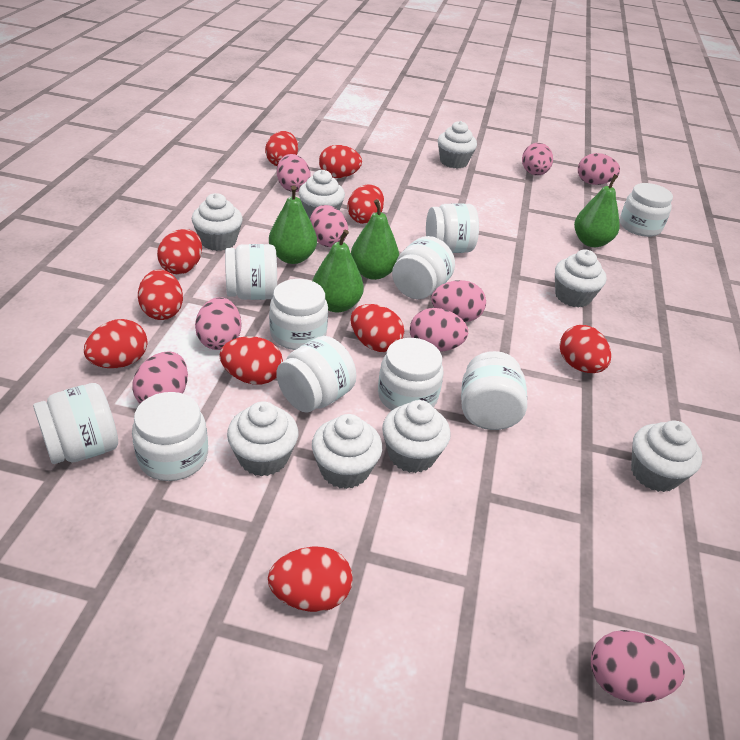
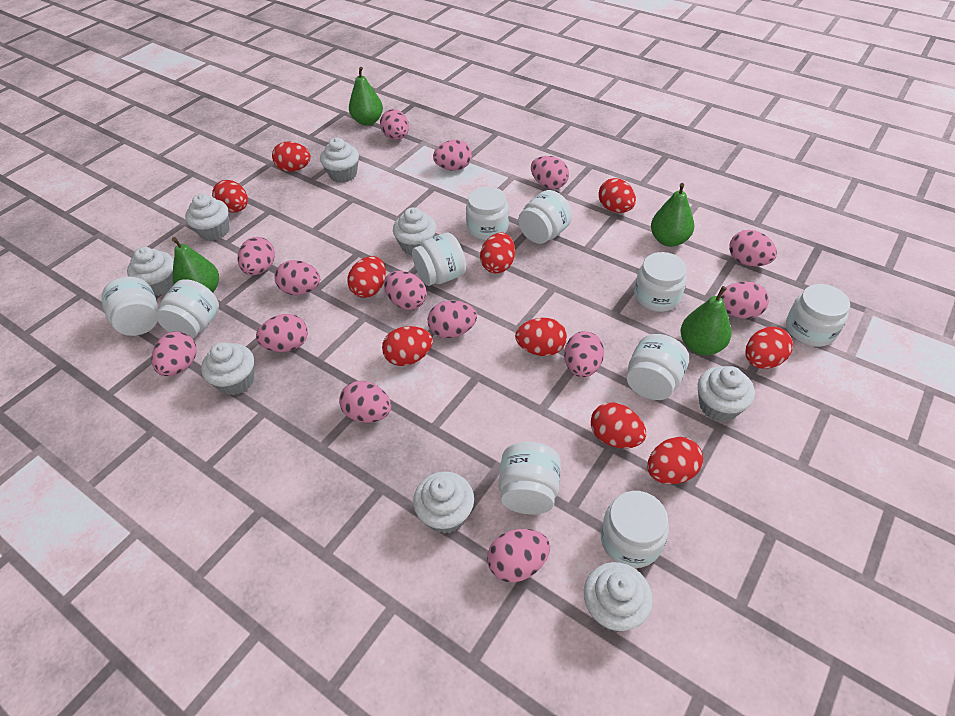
pink egg: 9 -> 14

